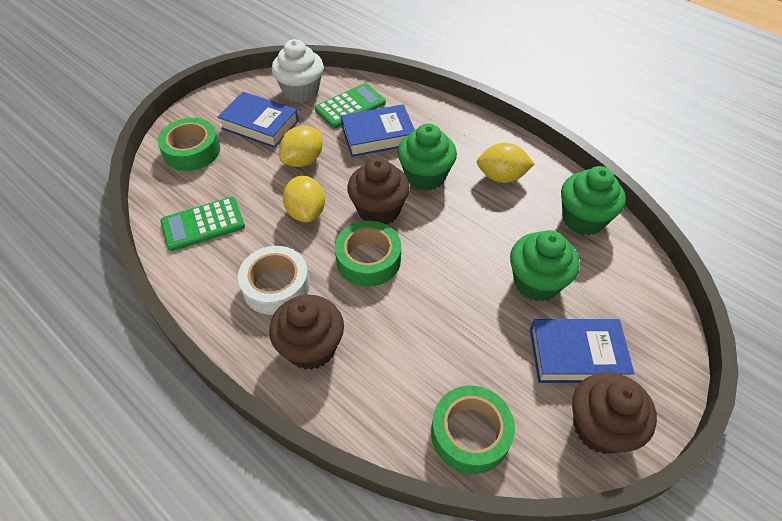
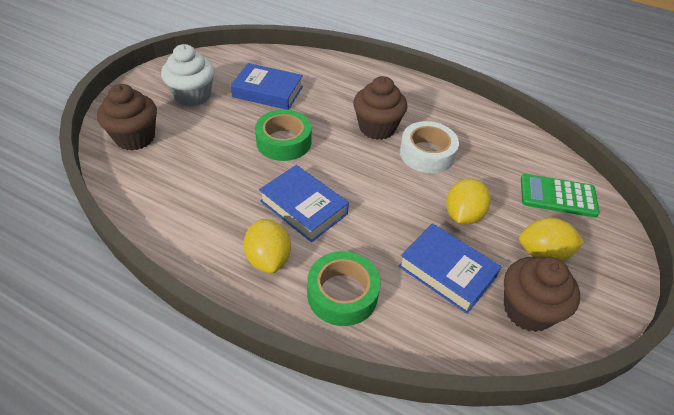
green calculator: 2 -> 1
green cupcake: 3 -> 0
green tape: 3 -> 2

